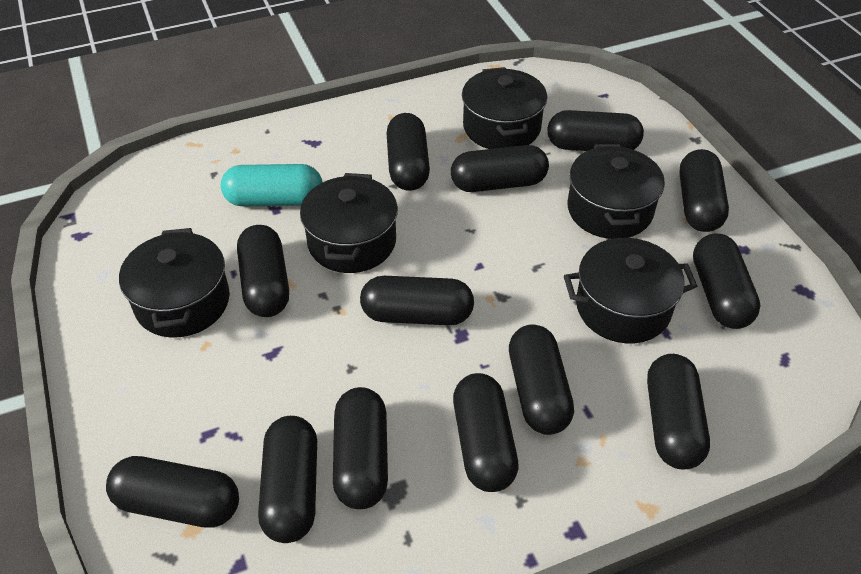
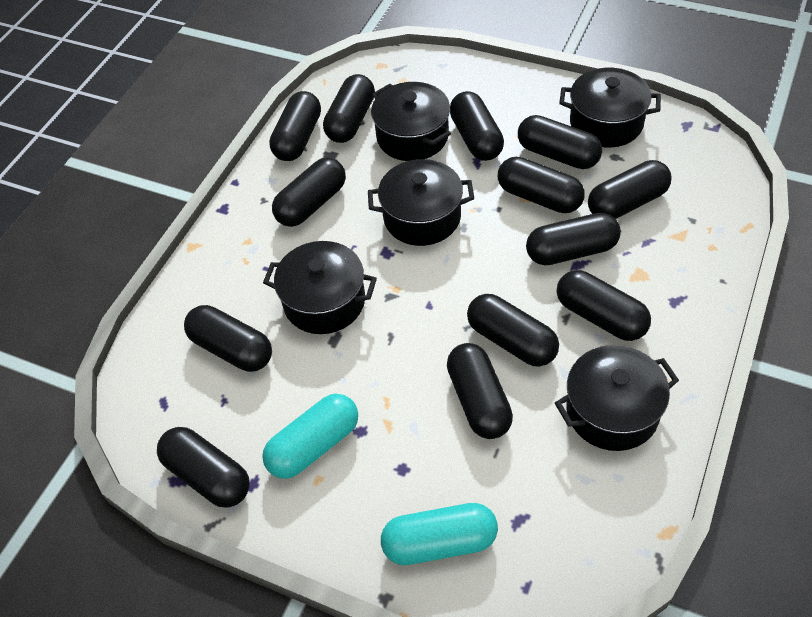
turquoise capsule: 1 -> 2

